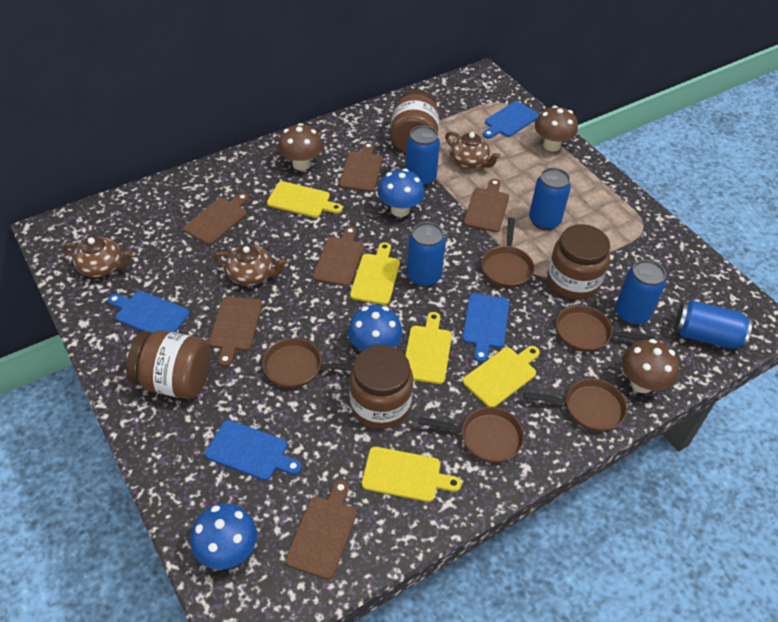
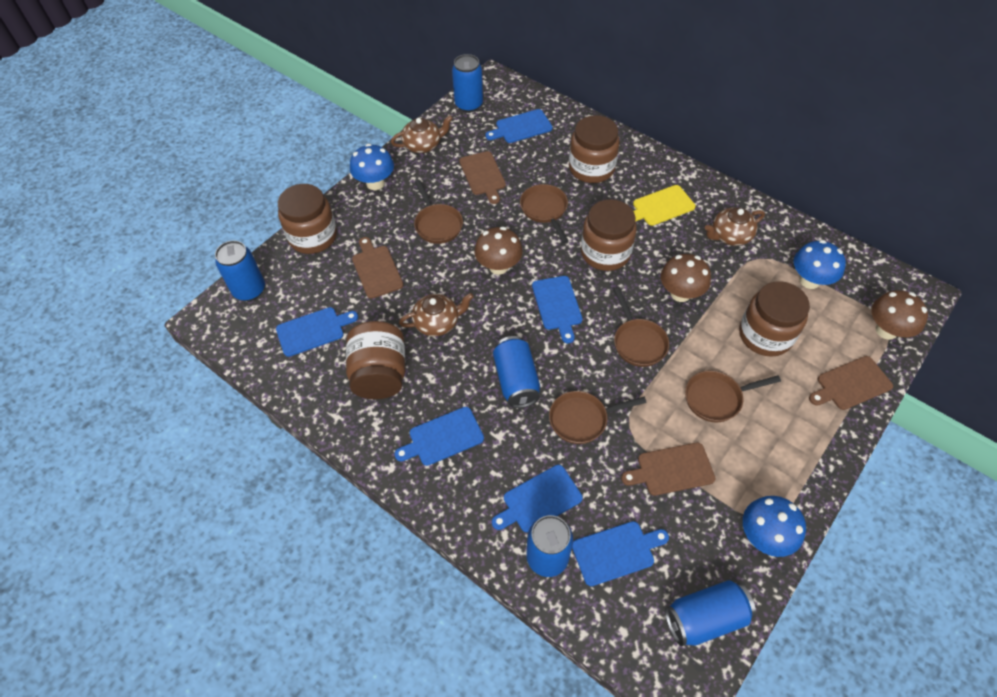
blue cutting board: 4 -> 6
brown cutting board: 6 -> 4
brown jar: 4 -> 5
yellow cutting board: 5 -> 1

